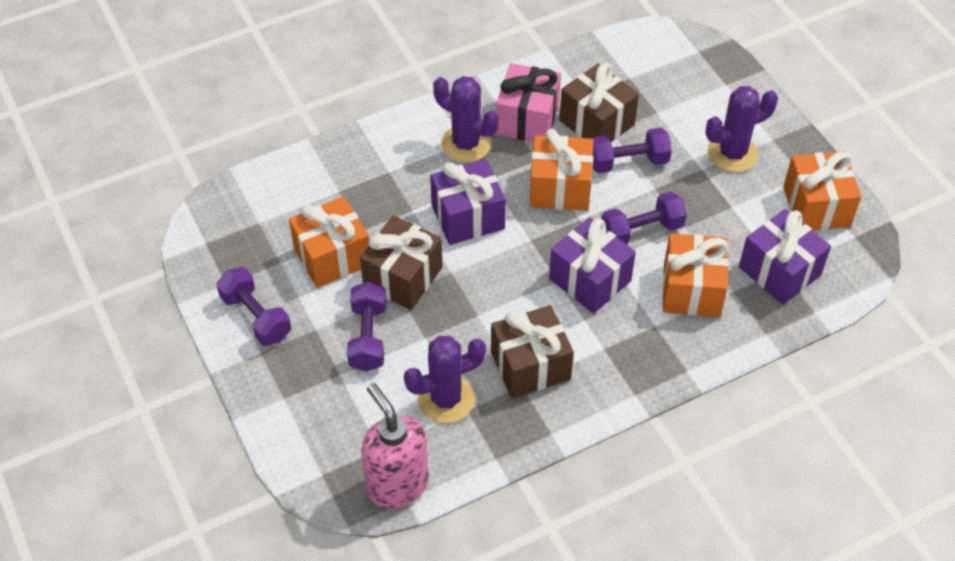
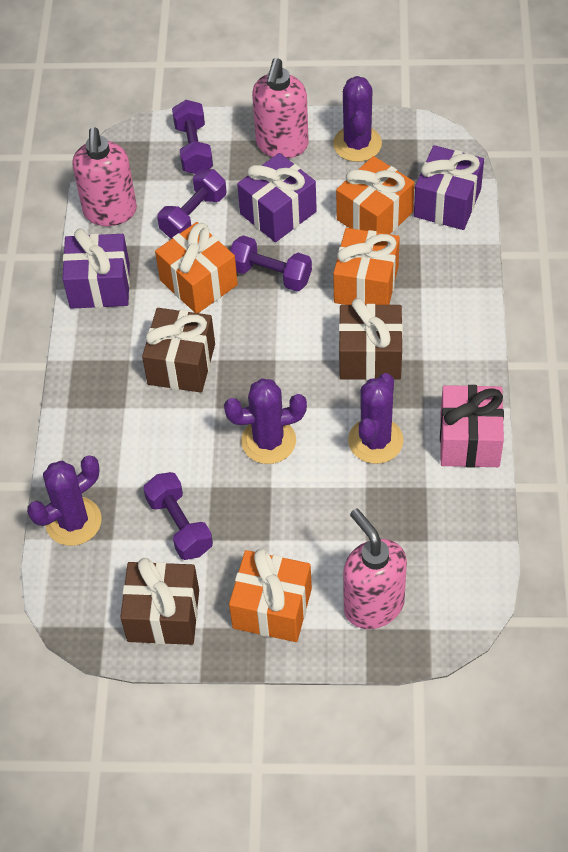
pink soap dispenser: 1 -> 3
purple cactus: 3 -> 4

